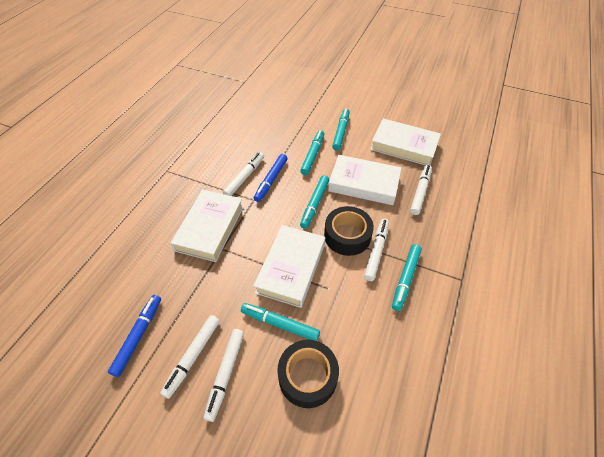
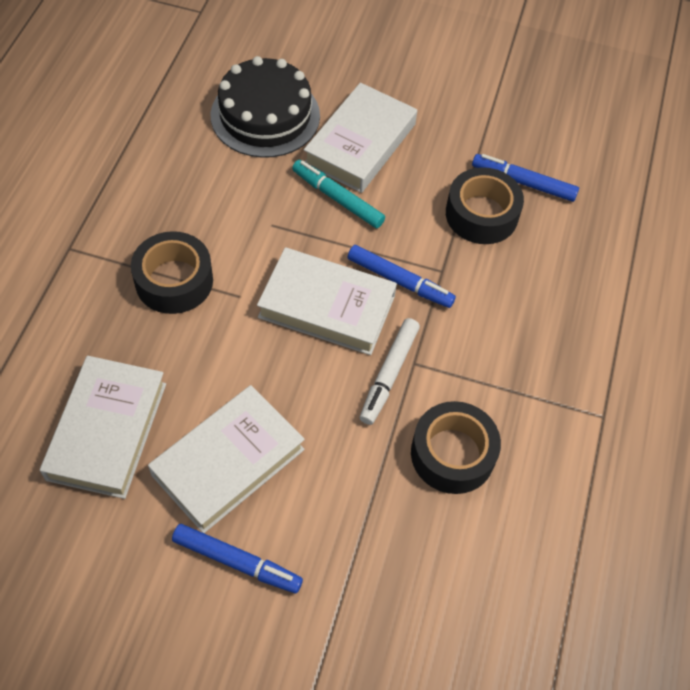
black cake: 0 -> 1
black tape: 2 -> 3
blue marker: 2 -> 3
turquoise marker: 5 -> 1
white marker: 5 -> 1

